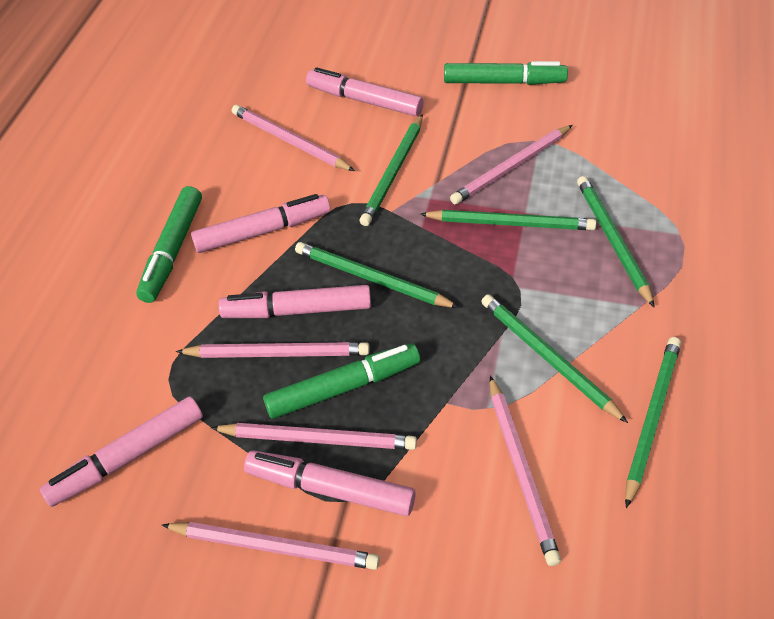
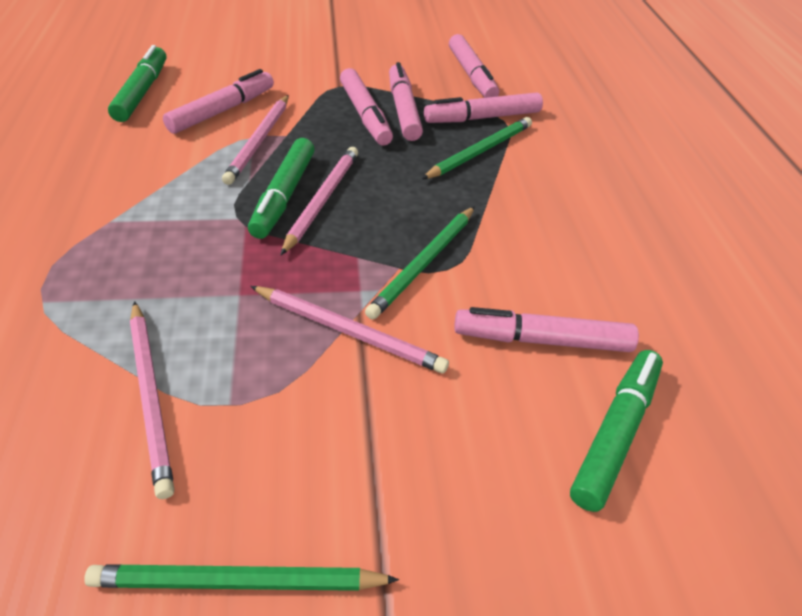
green pencil: 6 -> 3
pink marker: 5 -> 6
pink pencil: 6 -> 4

